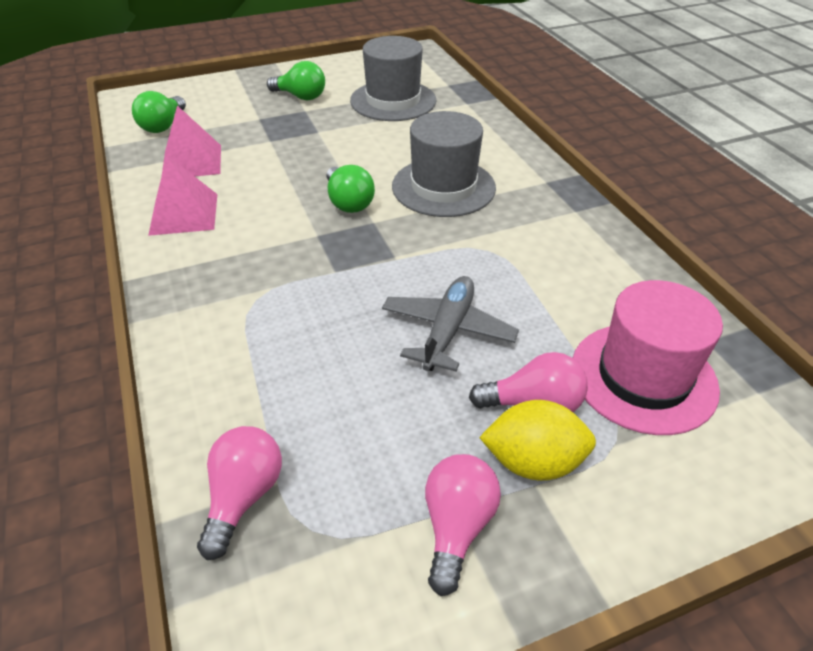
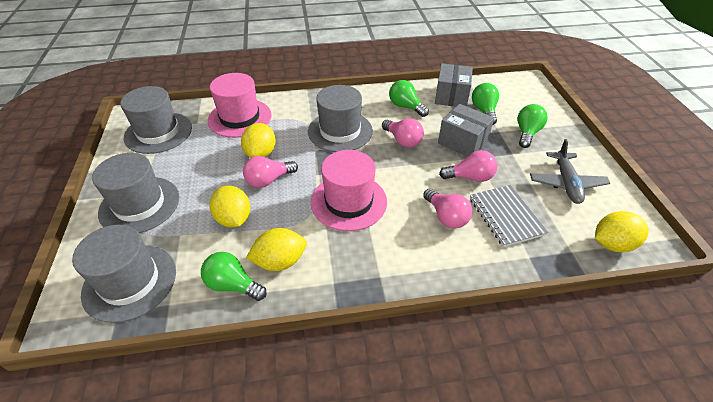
green light bulb: 3 -> 4
grey box: 0 -> 2
grey hat: 2 -> 4
grey notebook: 0 -> 1
pink hat: 1 -> 2
pink light bulb: 3 -> 4
pink pyramid: 2 -> 0
yellow lemon: 1 -> 4

